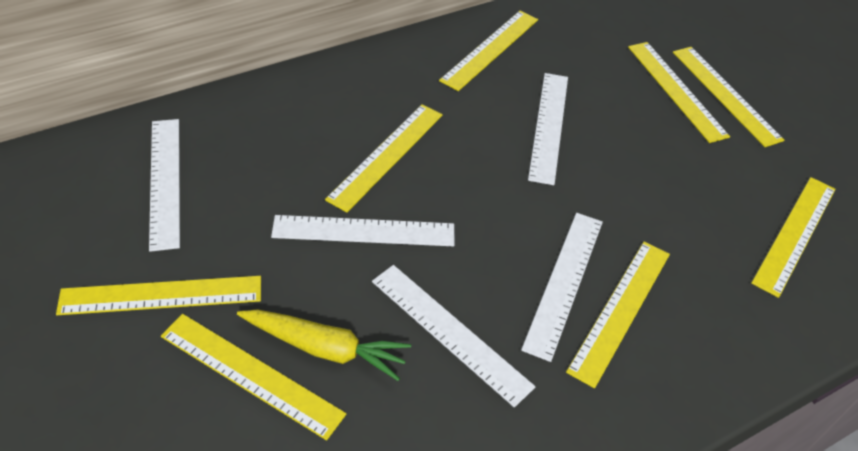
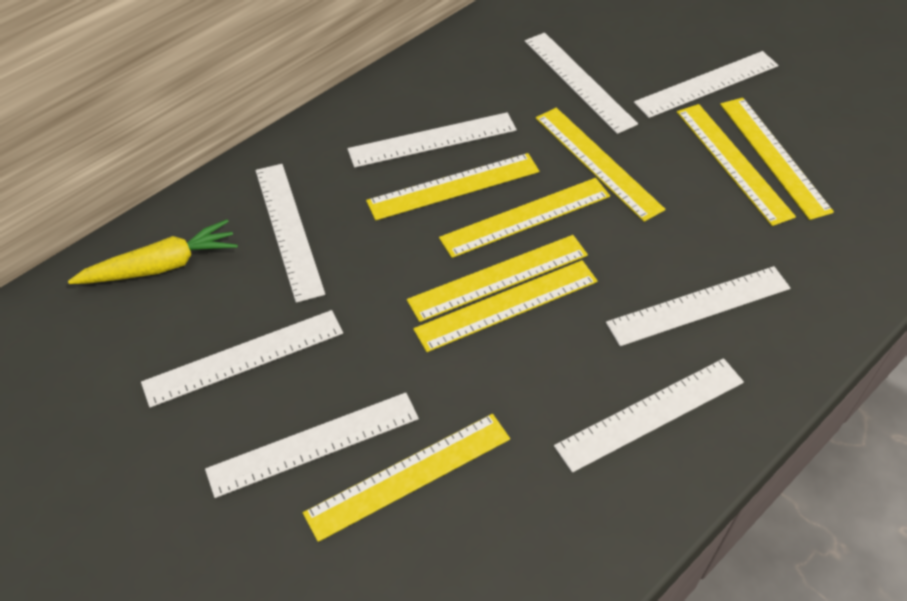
white ruler: 5 -> 8

